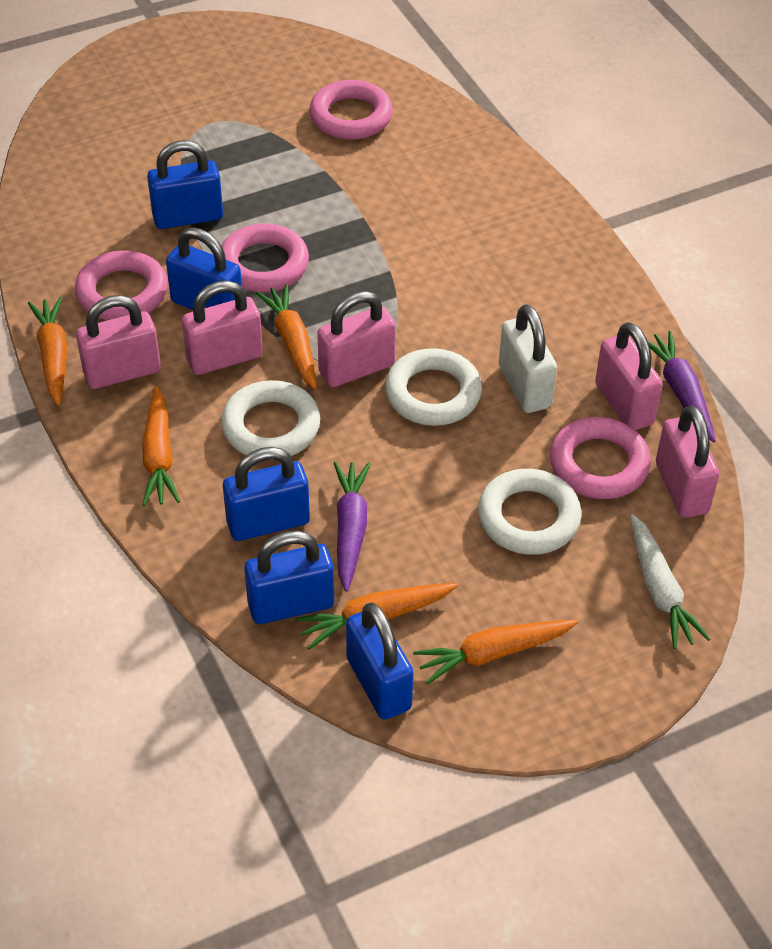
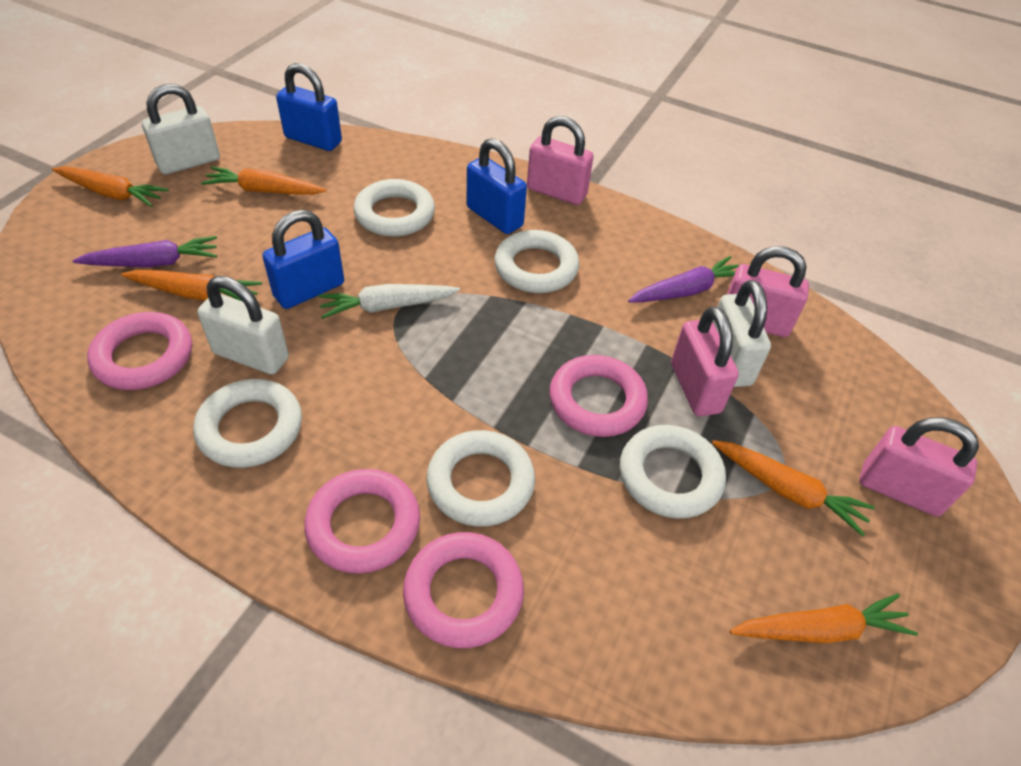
blue padlock: 5 -> 3
pink padlock: 5 -> 4
white padlock: 1 -> 3
white ring: 3 -> 5

